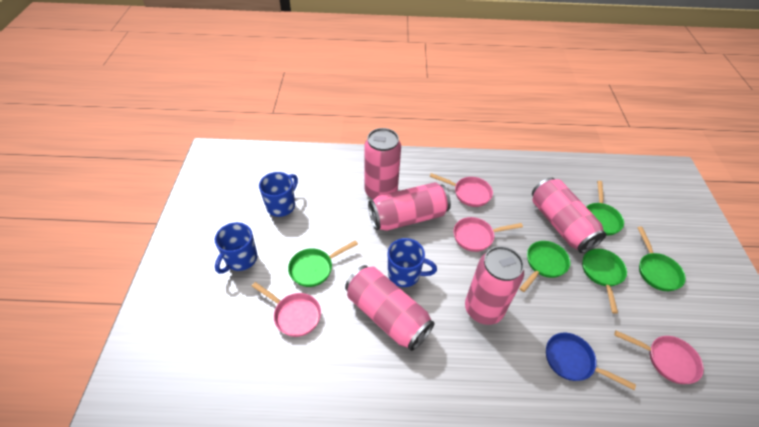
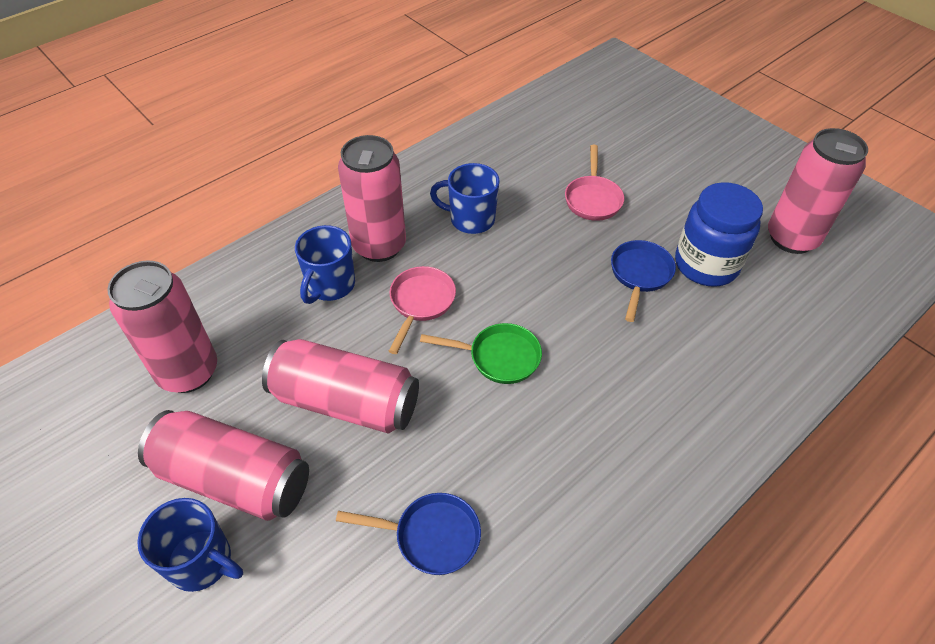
blue jar: 0 -> 1
blue pan: 1 -> 2
green pan: 5 -> 1
pink pan: 4 -> 2

